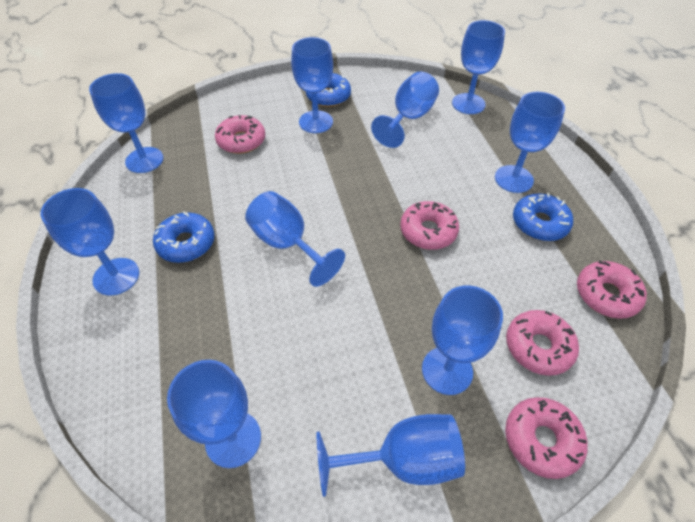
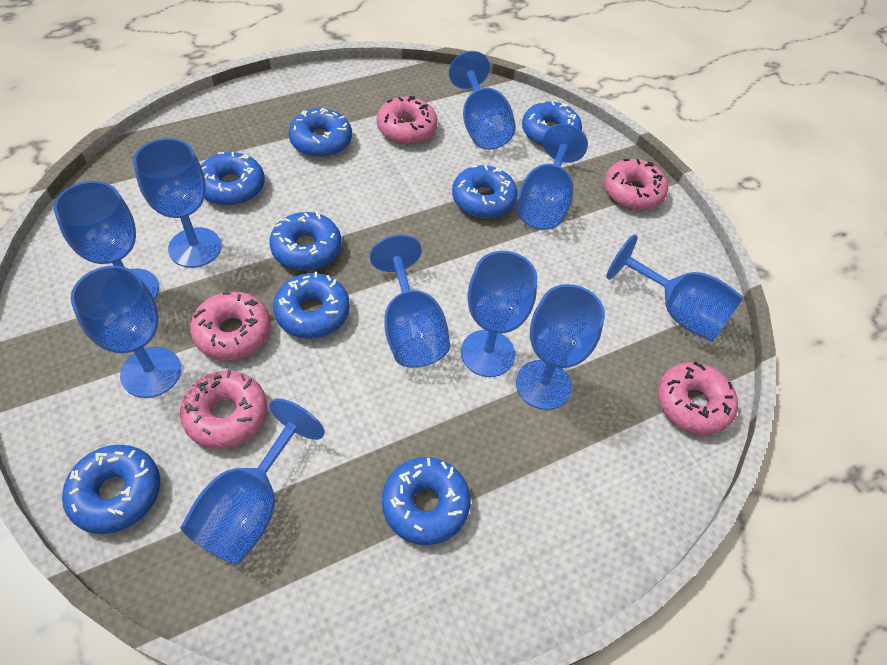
blue donut: 3 -> 8

